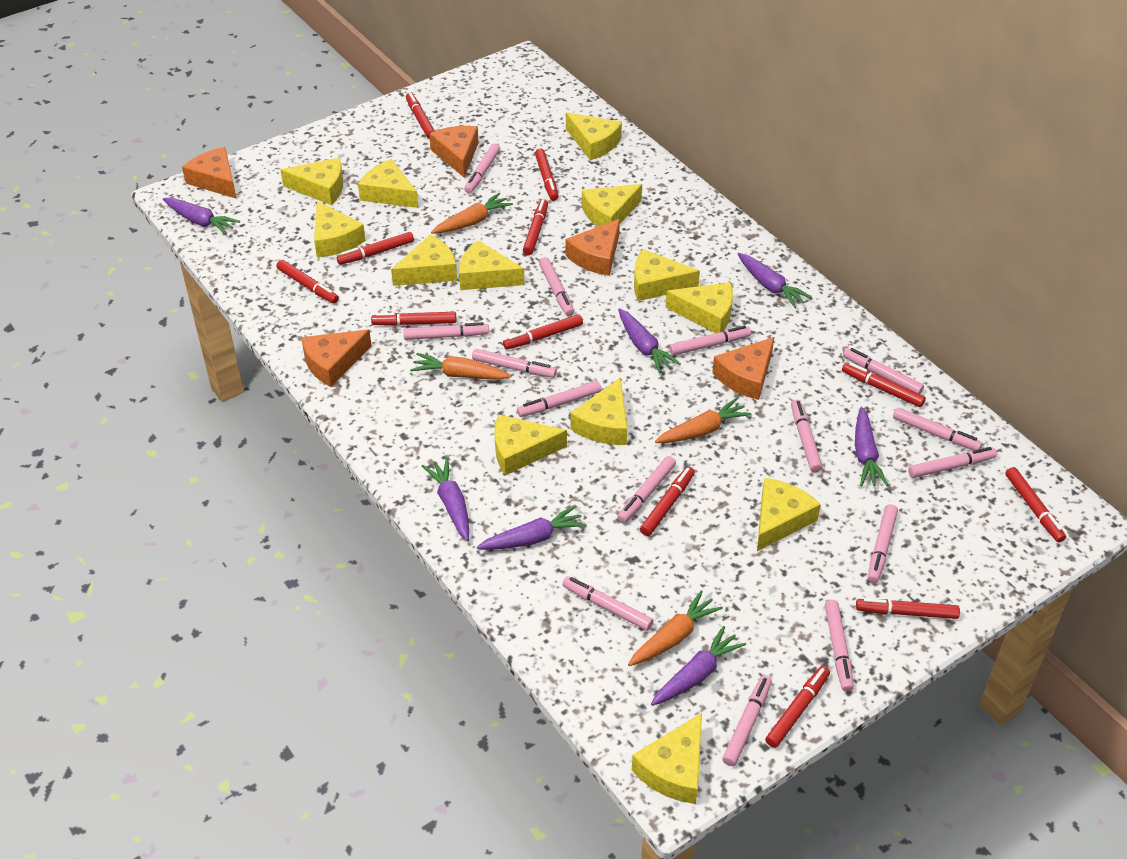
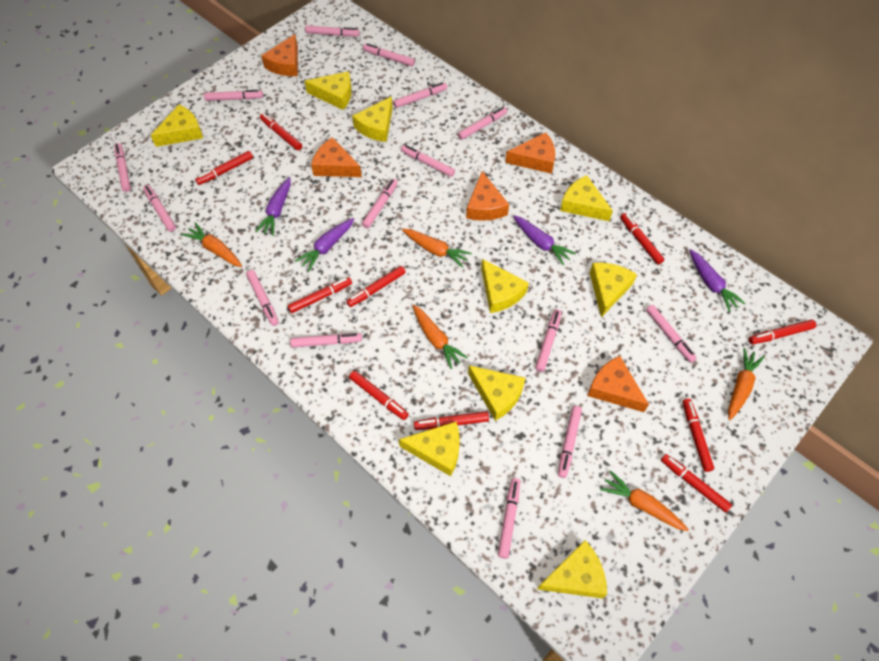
orange carrot: 4 -> 5
purple carrot: 7 -> 4
red marker: 12 -> 10
yellow cheese: 13 -> 9

